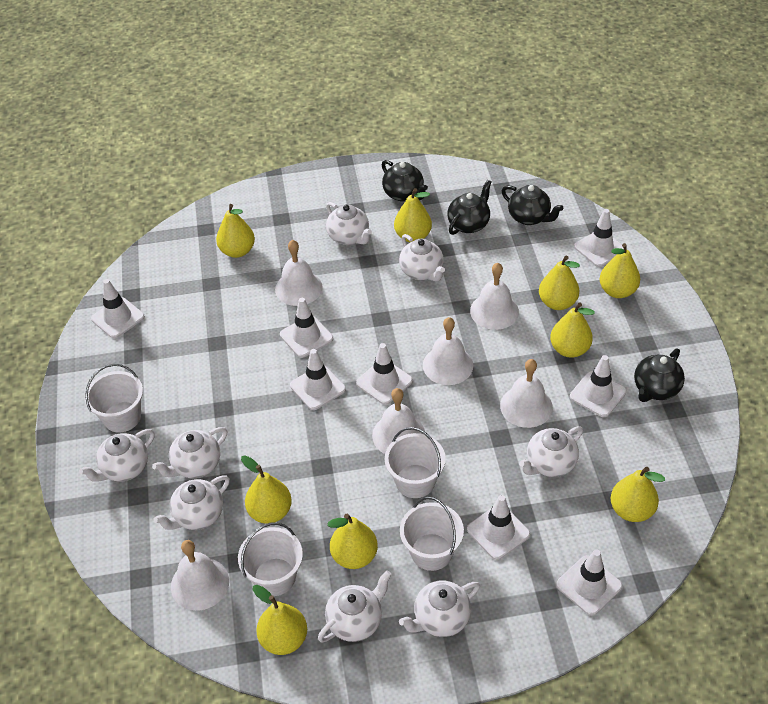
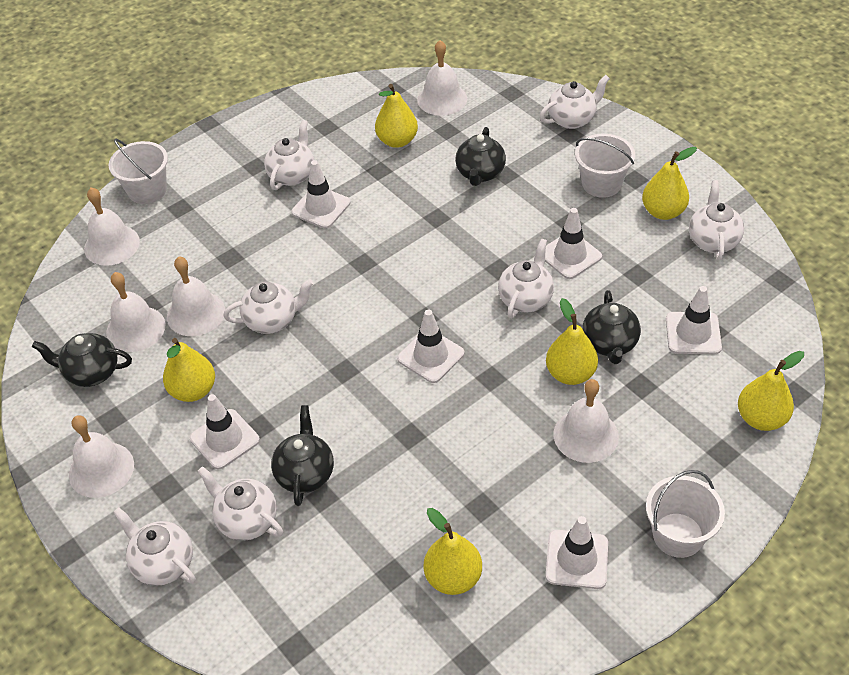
white bucket: 4 -> 3
white teapot: 8 -> 7
white traffic cone: 8 -> 6
yellow pear: 9 -> 6

